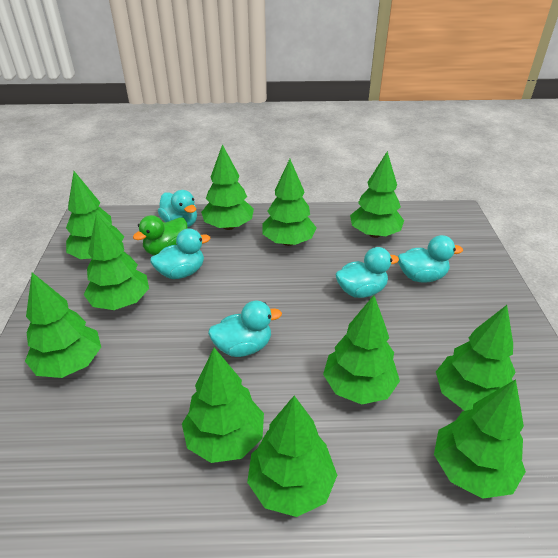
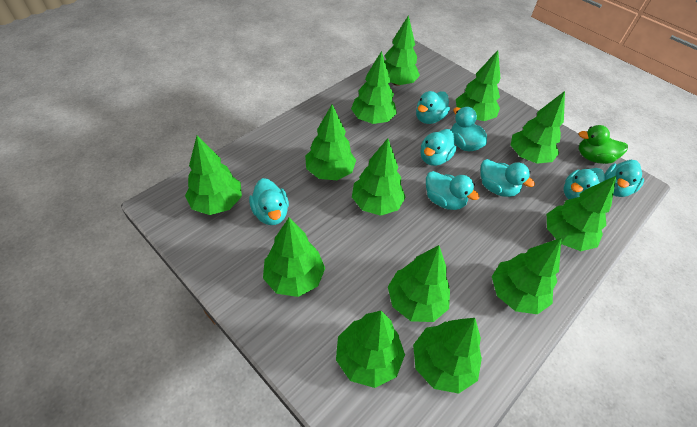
green tree: 11 -> 13
turquoise duck: 5 -> 8

